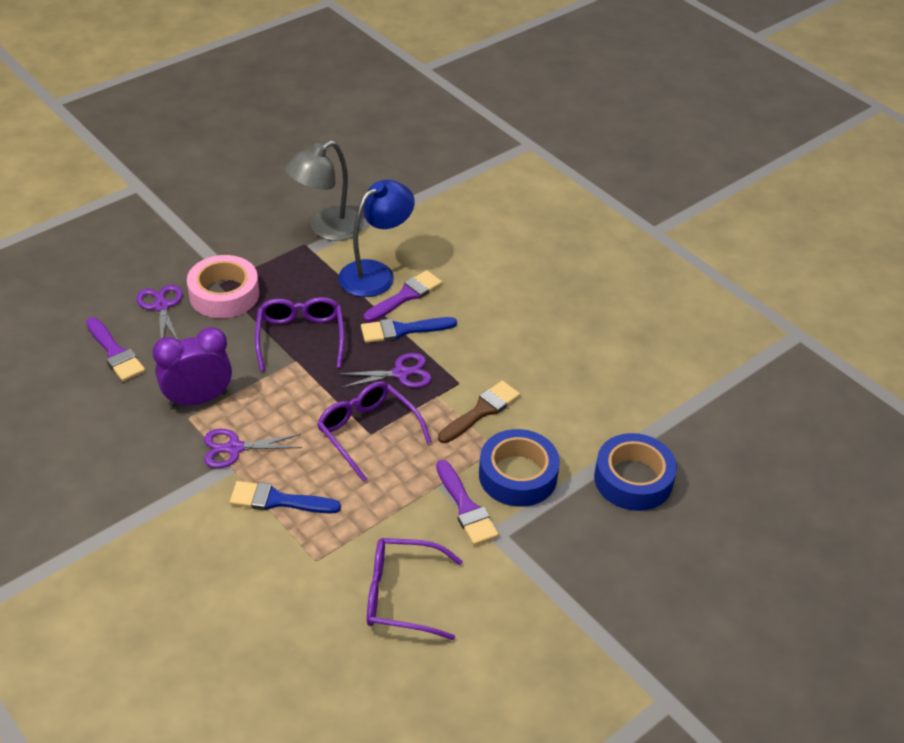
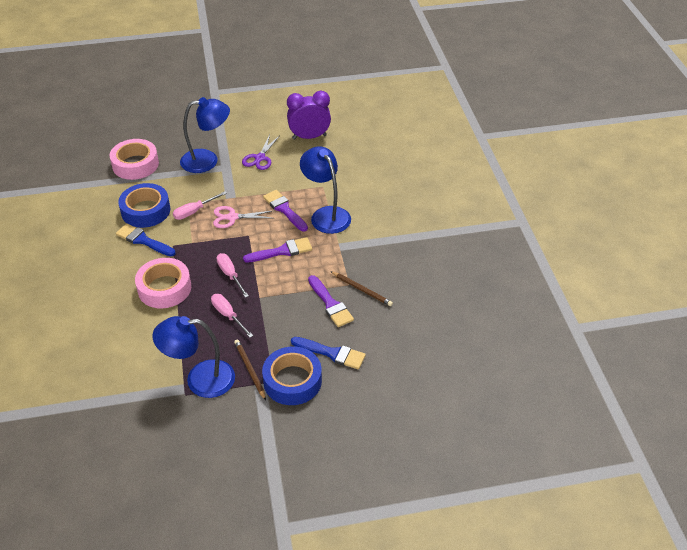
blue lamp: 1 -> 3
brown brush: 1 -> 0
brown pencil: 0 -> 2
grey lamp: 1 -> 0
pink scissors: 0 -> 1
pink screwdriver: 0 -> 3
pink tape: 1 -> 2
purple glasses: 3 -> 0
purple scissors: 3 -> 1

